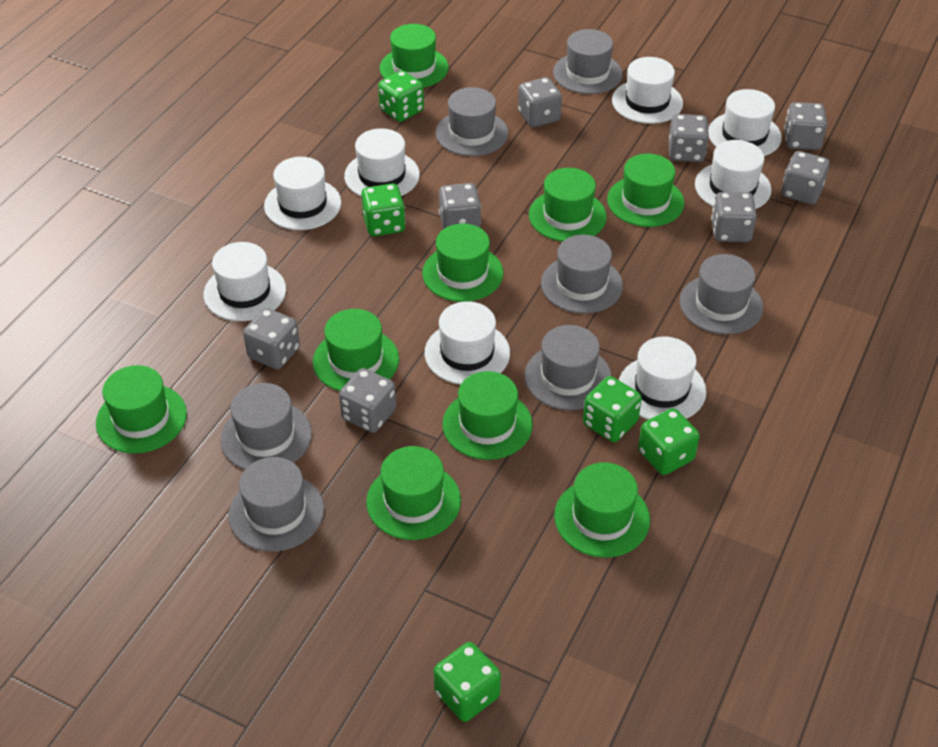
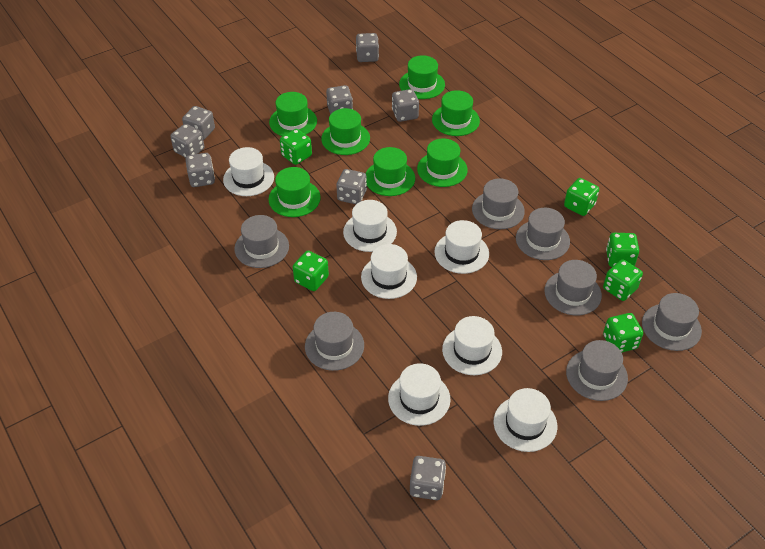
green dice: 5 -> 6
green hat: 9 -> 7
white hat: 8 -> 7

